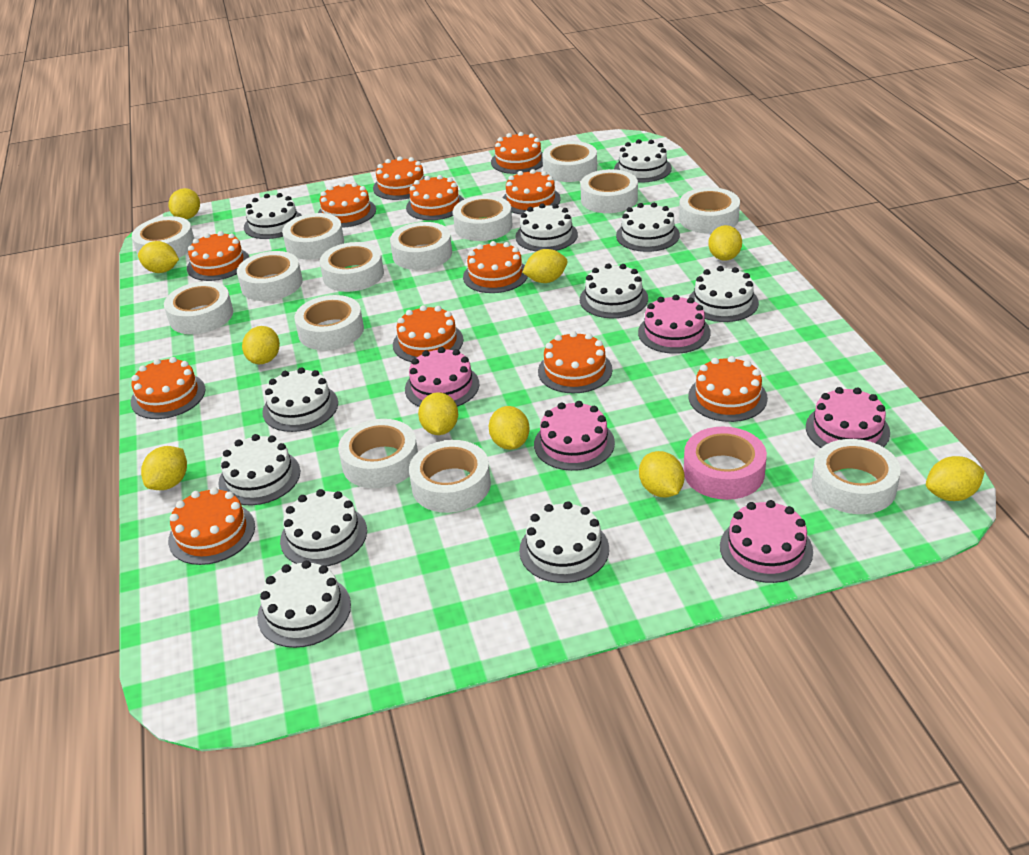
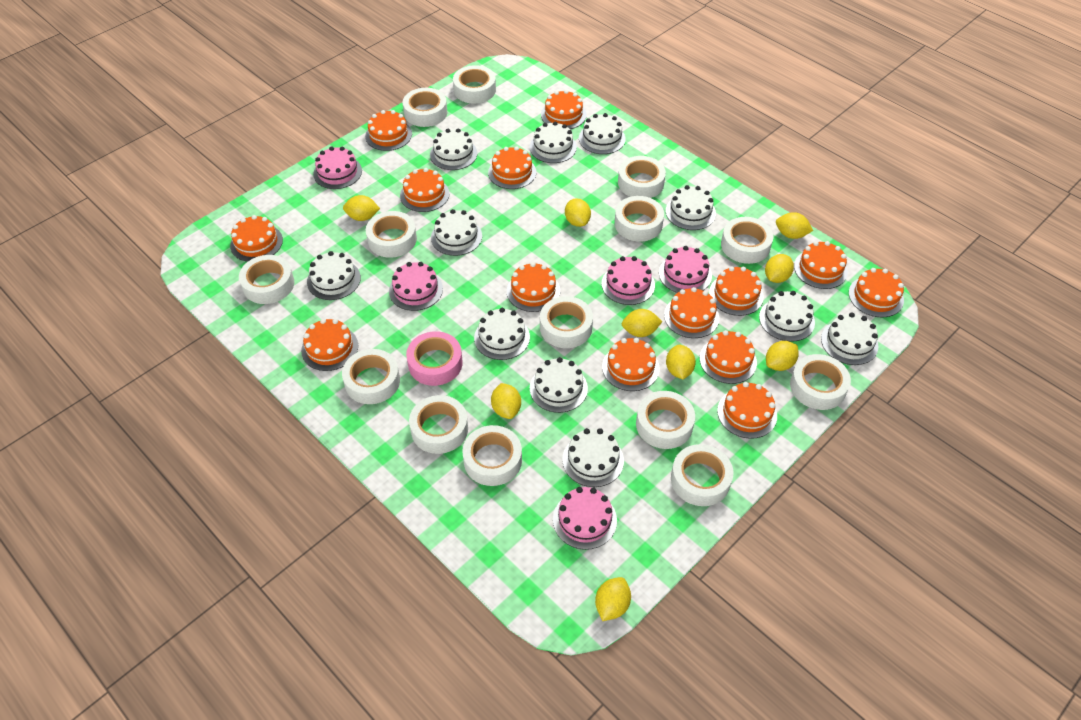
orange cake: 12 -> 14
yellow lemon: 10 -> 9

